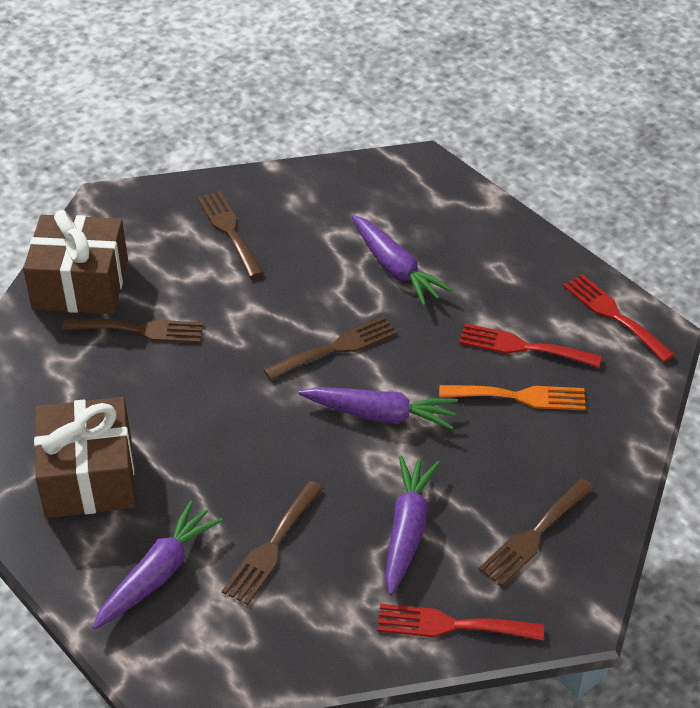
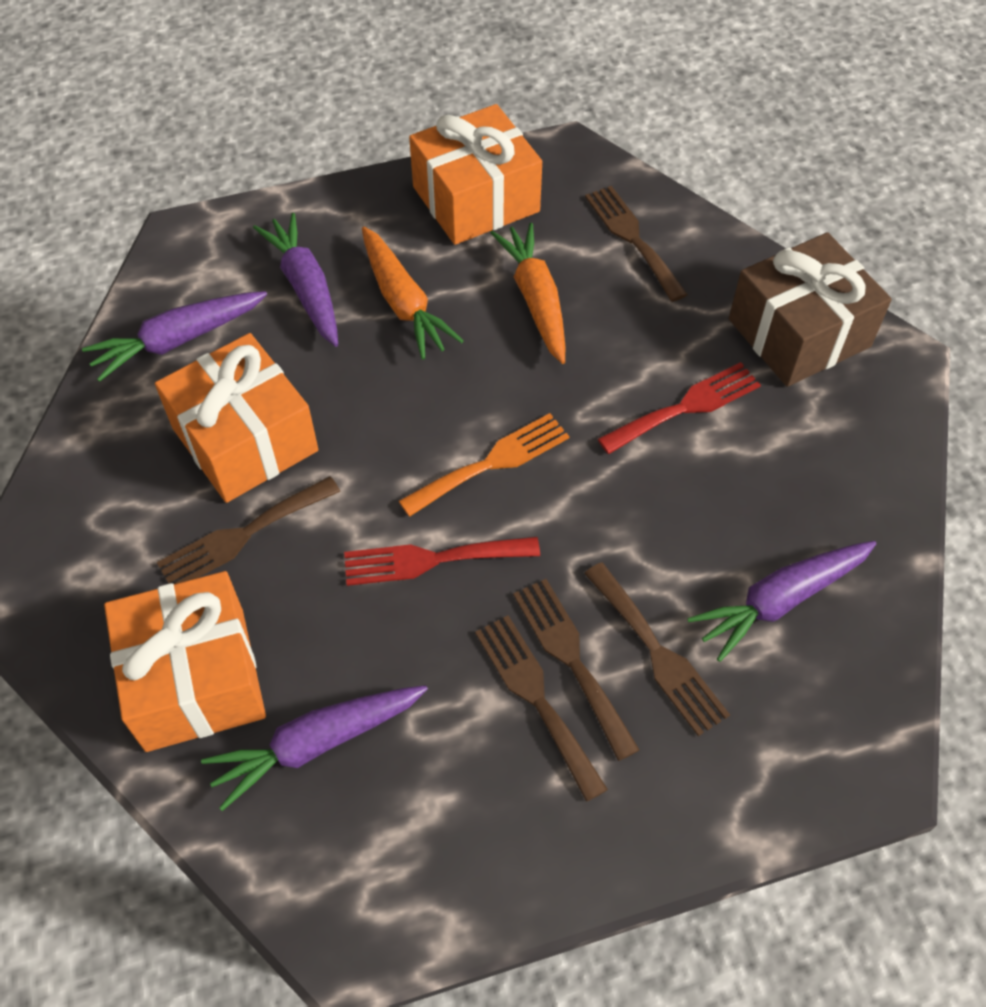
brown gift: 2 -> 1
orange carrot: 0 -> 2
orange gift: 0 -> 3
red fork: 3 -> 2

